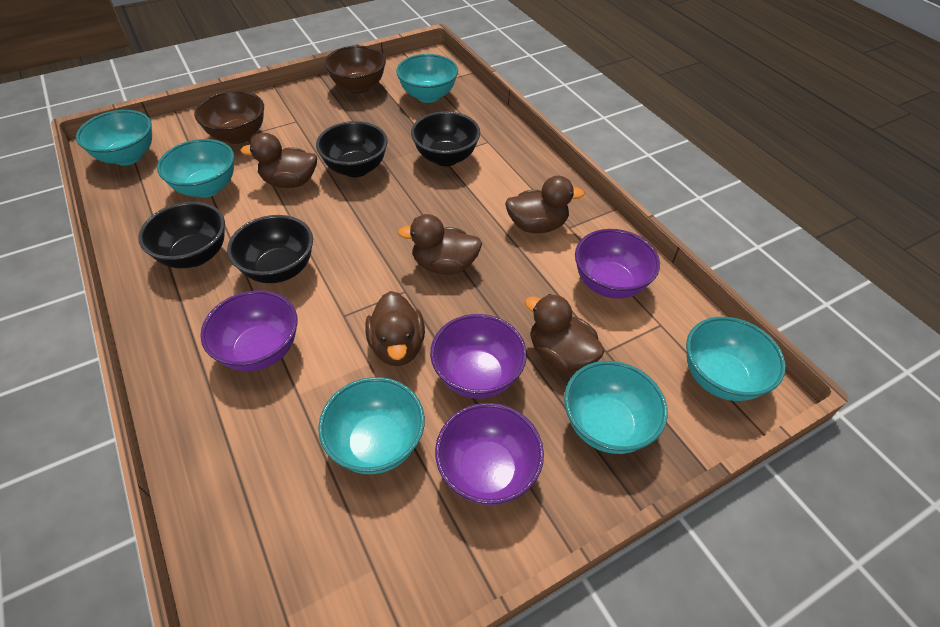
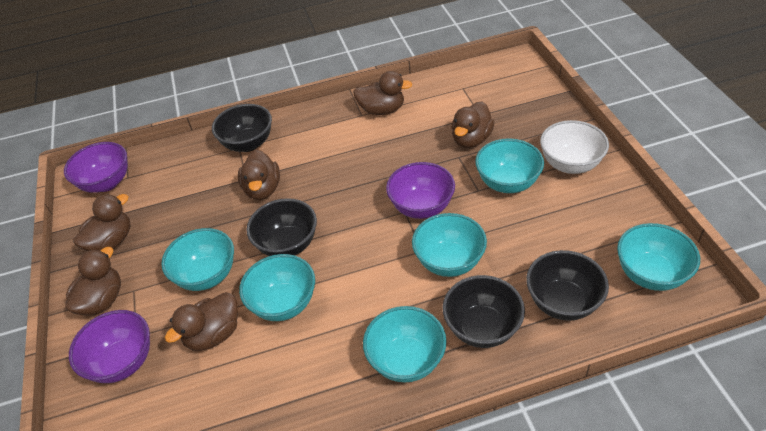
brown bowl: 2 -> 0
brown duck: 5 -> 6
purple bowl: 4 -> 3
white bowl: 0 -> 1

